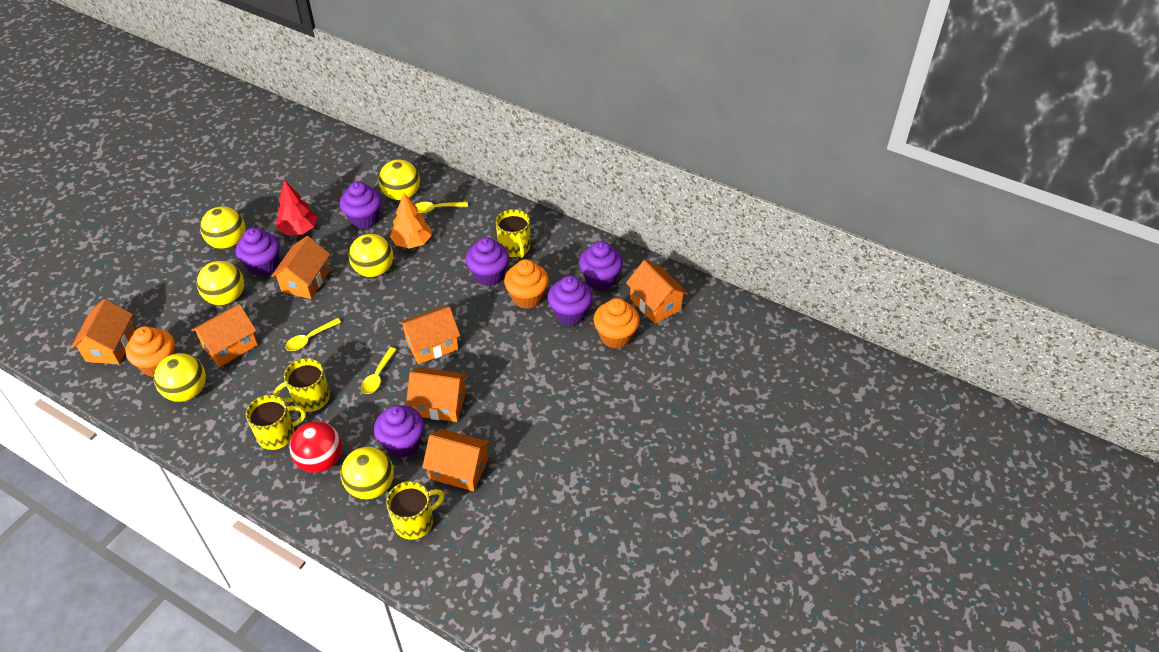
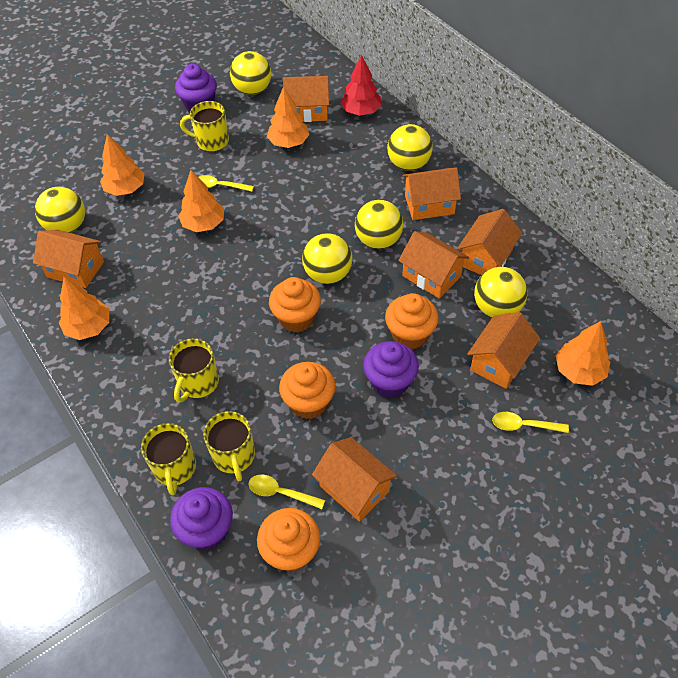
orange cupcake: 3 -> 4
orange tree: 1 -> 5
purple cupcake: 6 -> 3
red ball: 1 -> 0

